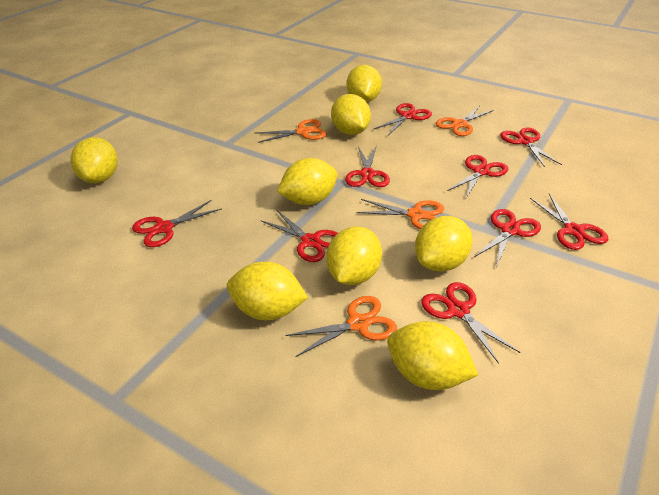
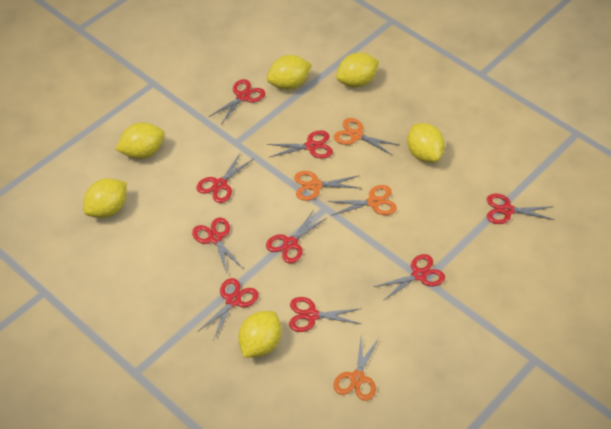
yellow lemon: 8 -> 6

